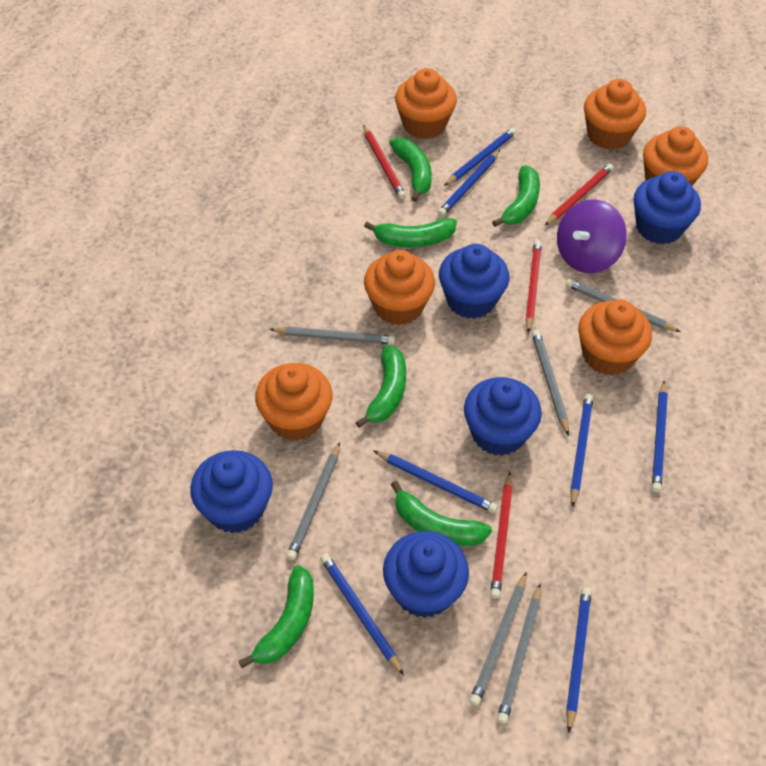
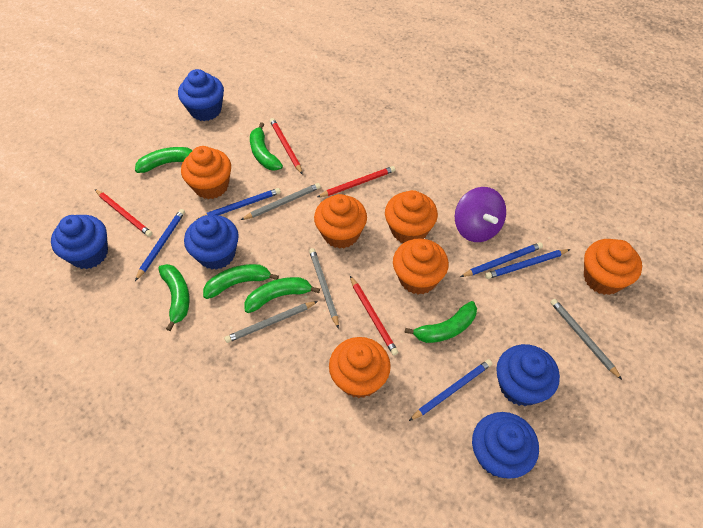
blue pencil: 7 -> 5
grey pencil: 6 -> 4

